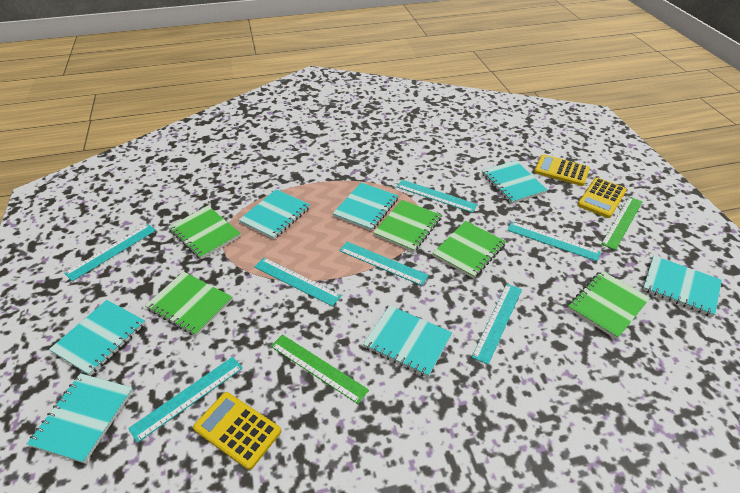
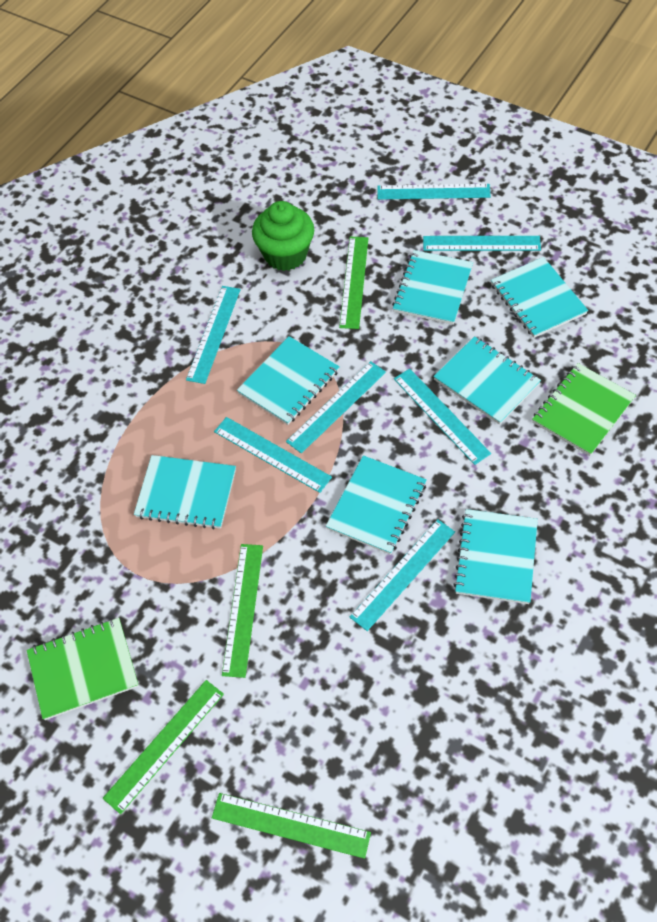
green cupcake: 0 -> 1
green notebook: 5 -> 2
green ruler: 2 -> 4
yellow calculator: 3 -> 0

